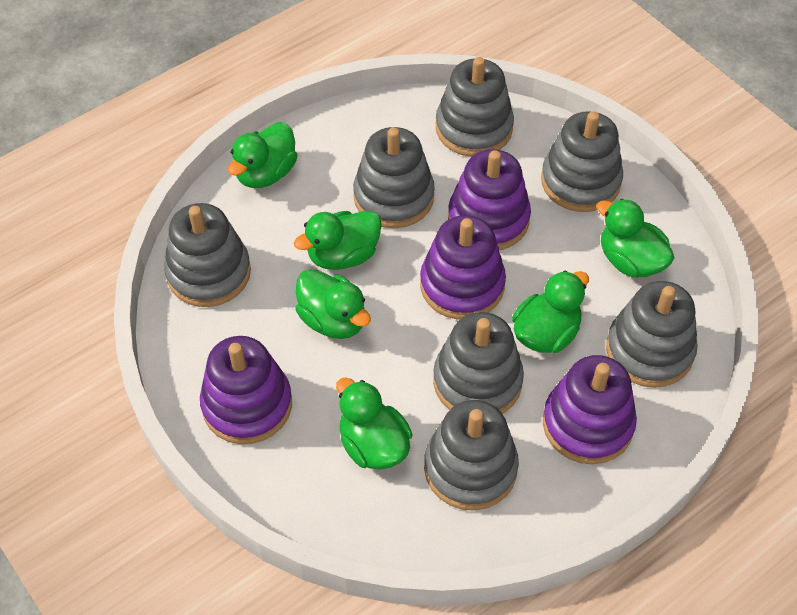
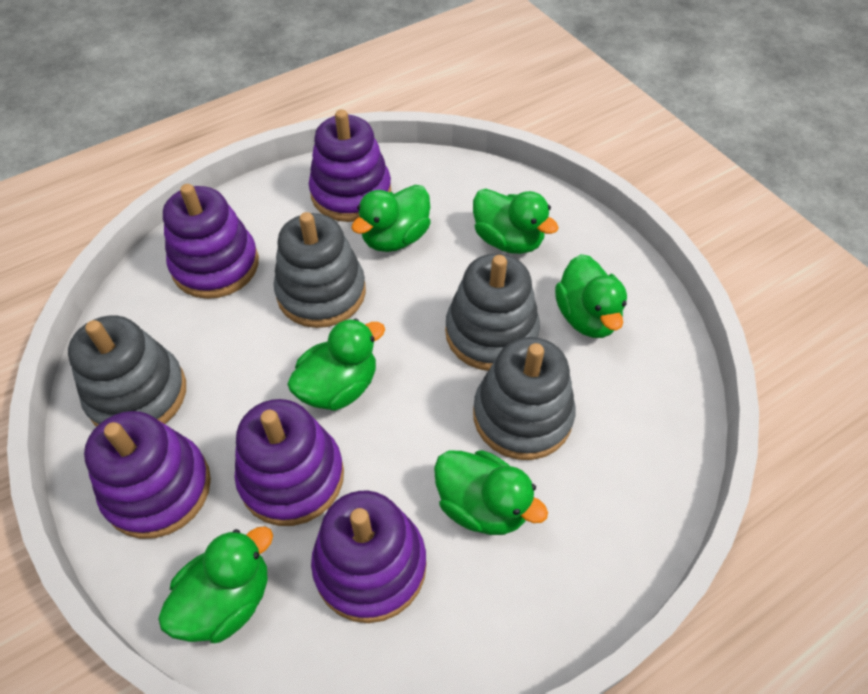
grey stacking toy: 7 -> 4
purple stacking toy: 4 -> 5

